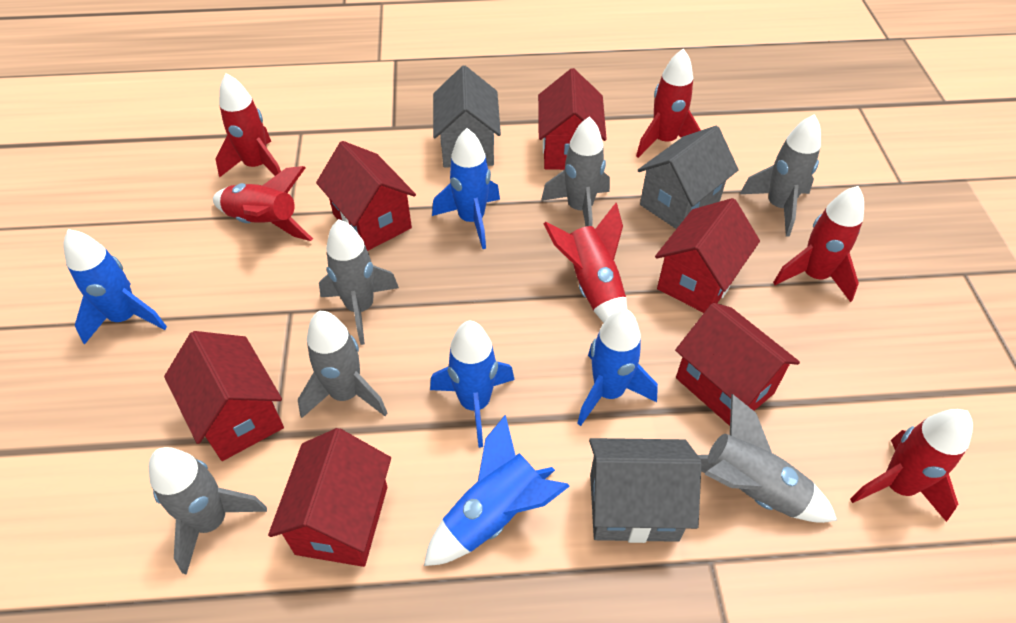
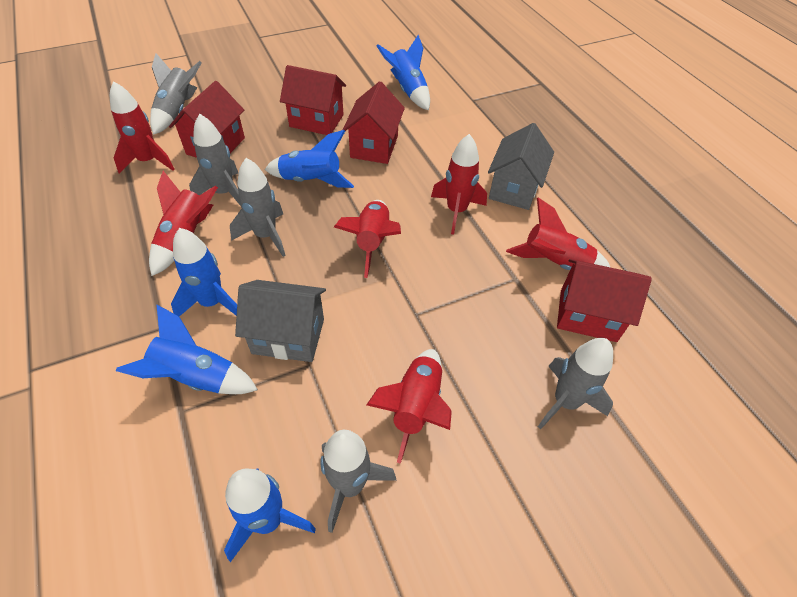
grey house: 3 -> 2
grey rocket: 6 -> 5
red house: 6 -> 4

